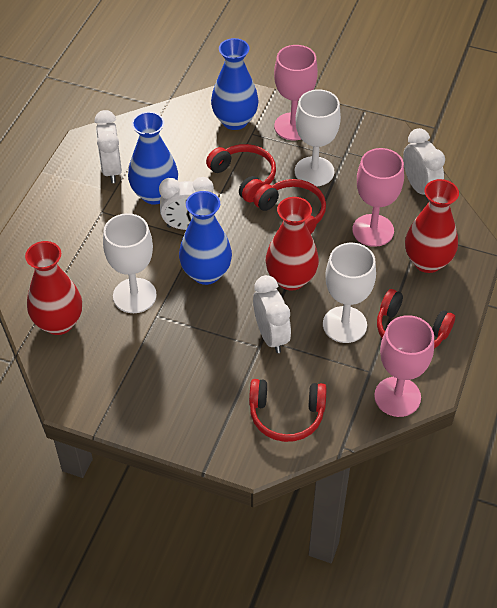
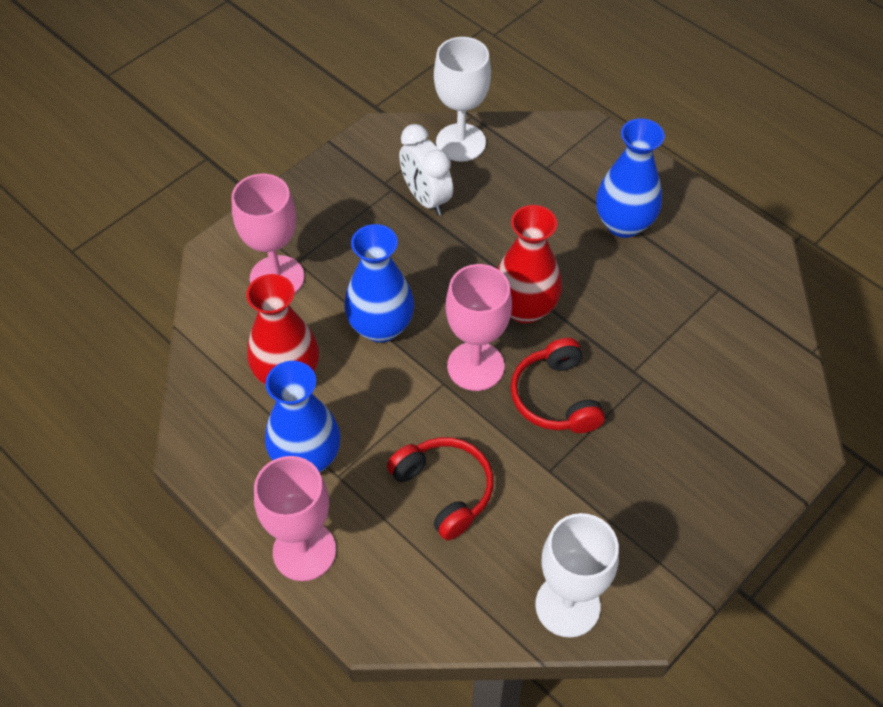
red headphones: 4 -> 2
red vase: 3 -> 2
white clock: 4 -> 1
white goblet: 3 -> 2

